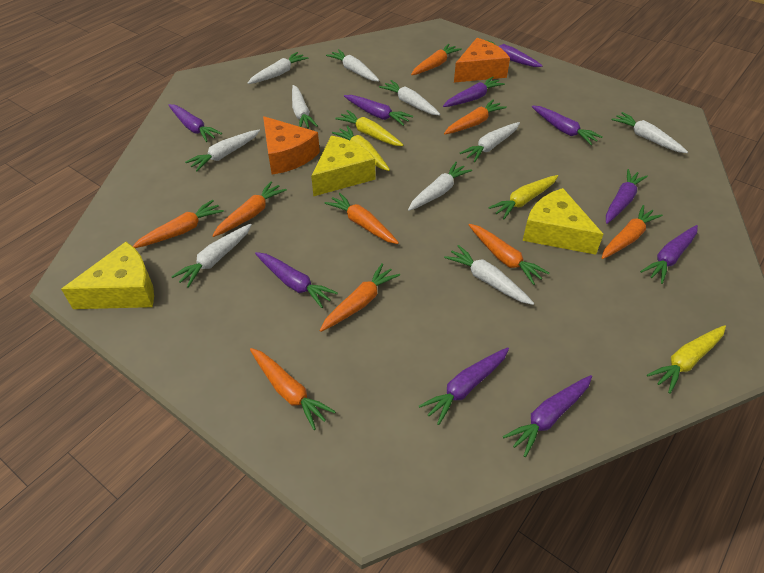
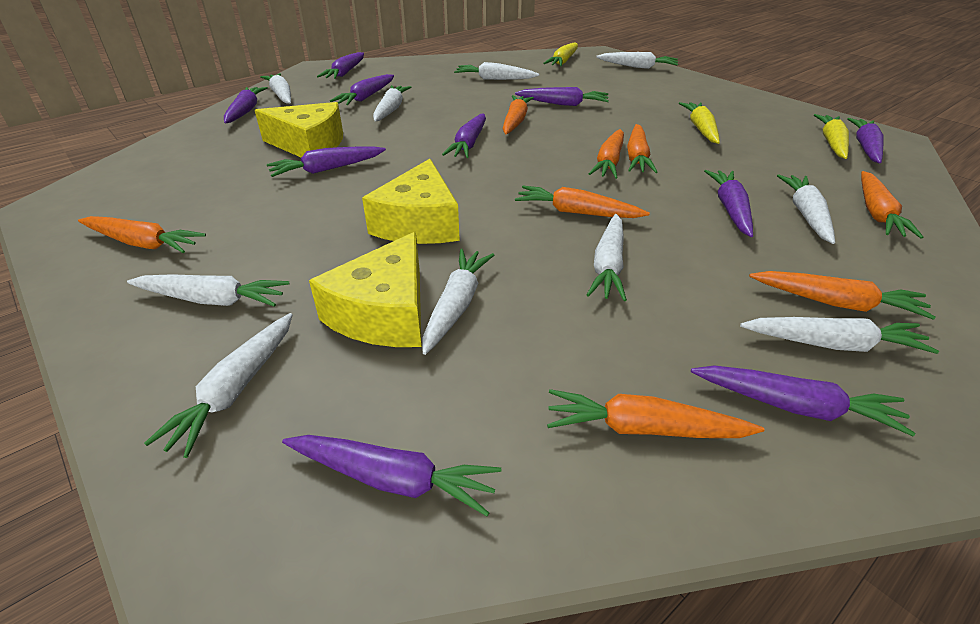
orange carrot: 9 -> 8
orange cheese: 2 -> 0
yellow carrot: 4 -> 3

